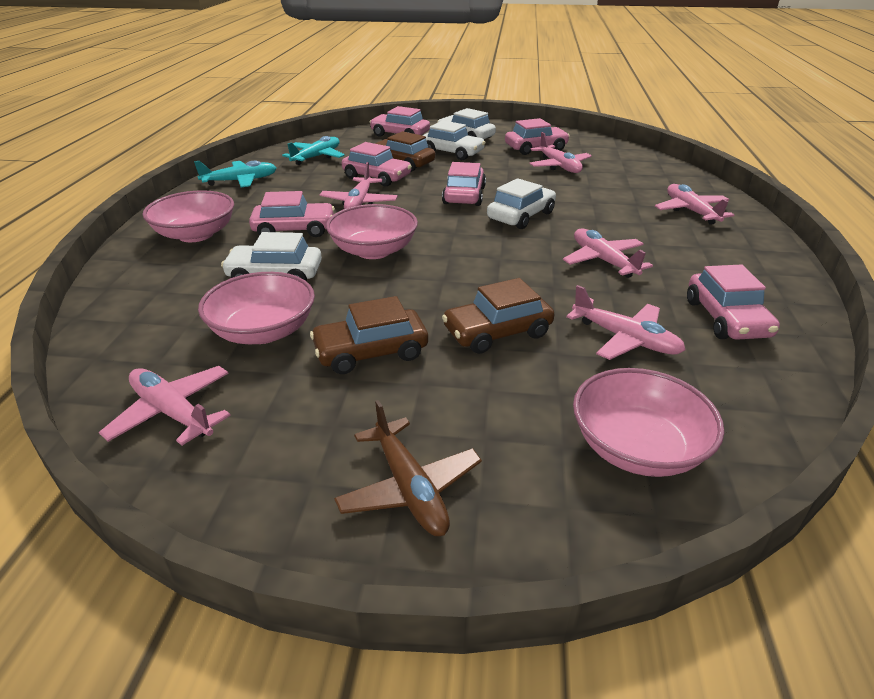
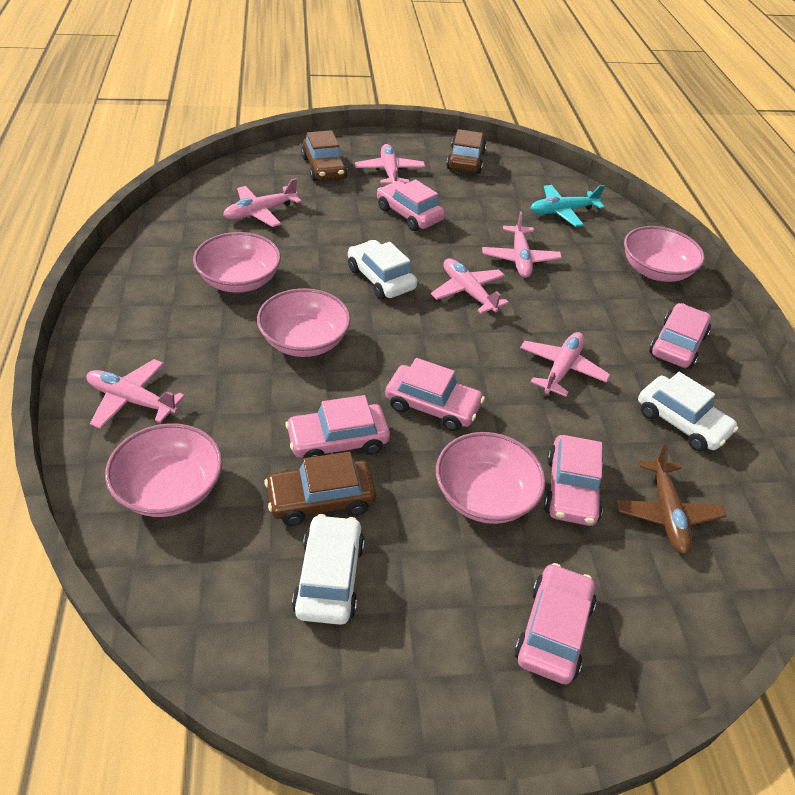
pink bowl: 4 -> 5
turquoise plane: 2 -> 1
white car: 4 -> 3

